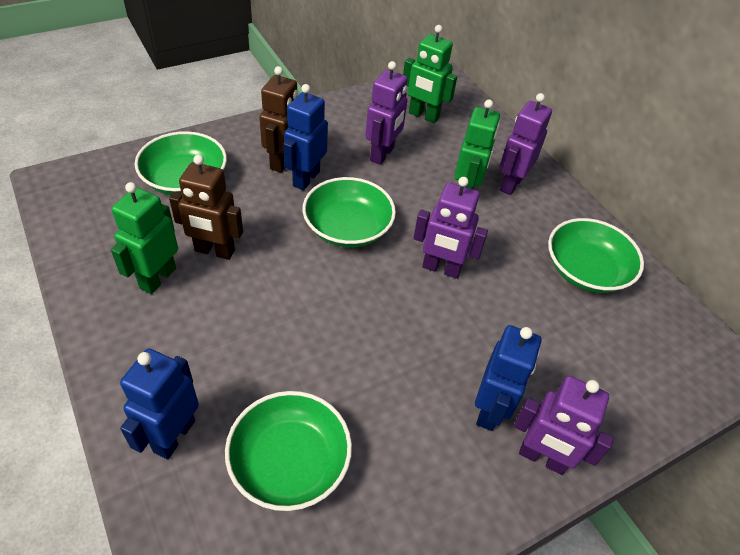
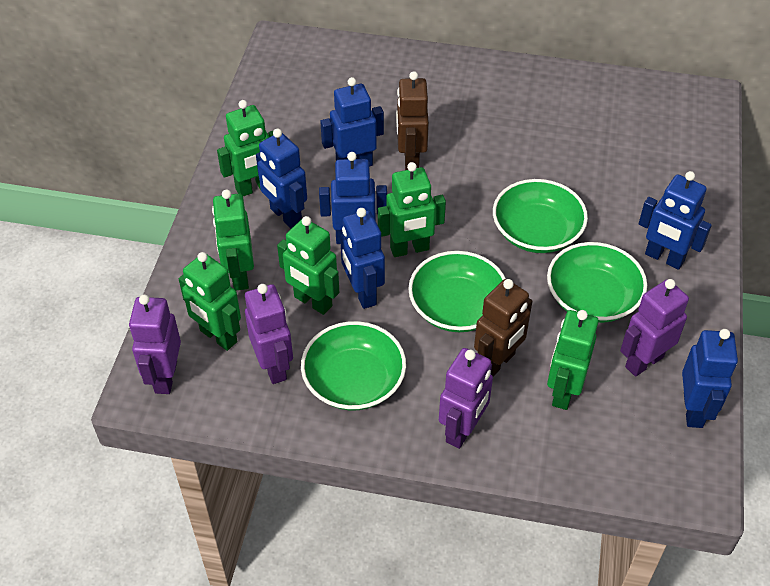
blue robot: 3 -> 6
green robot: 3 -> 6

